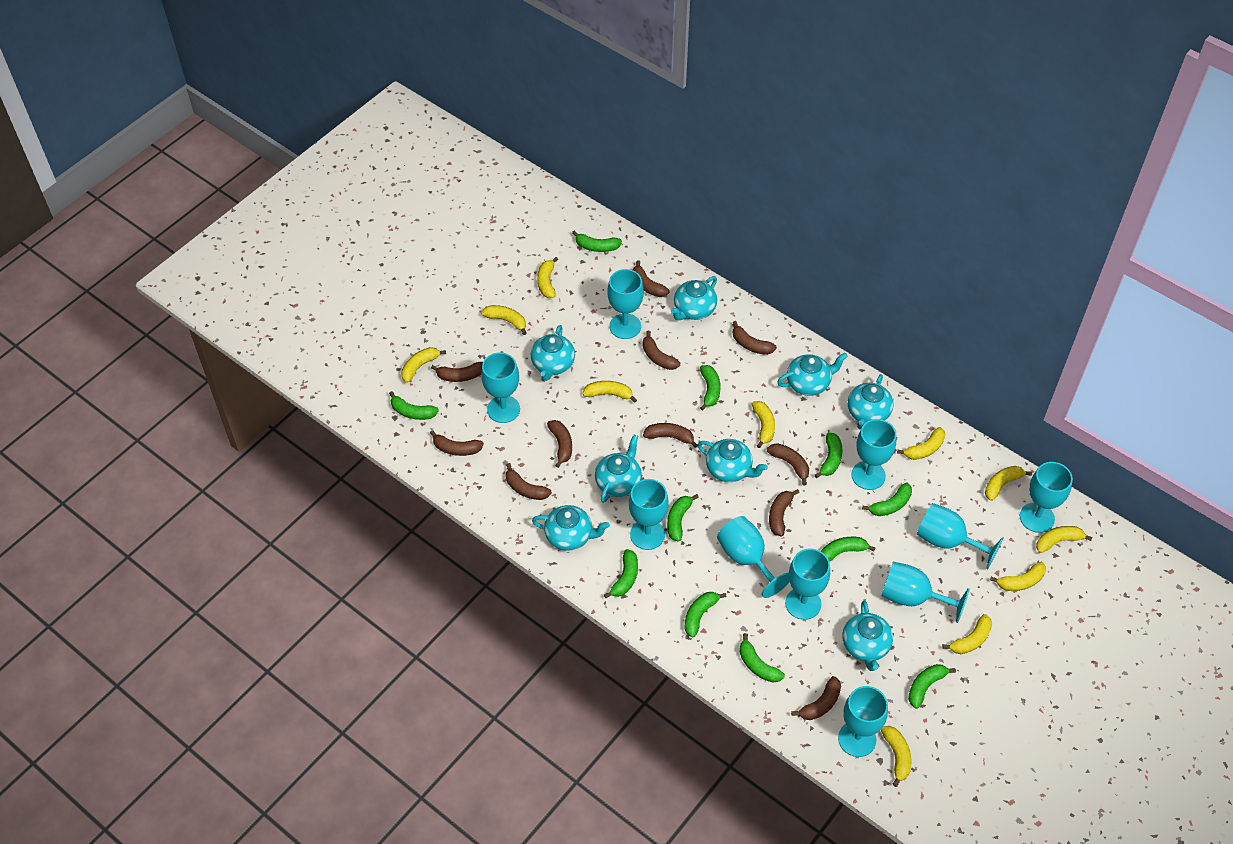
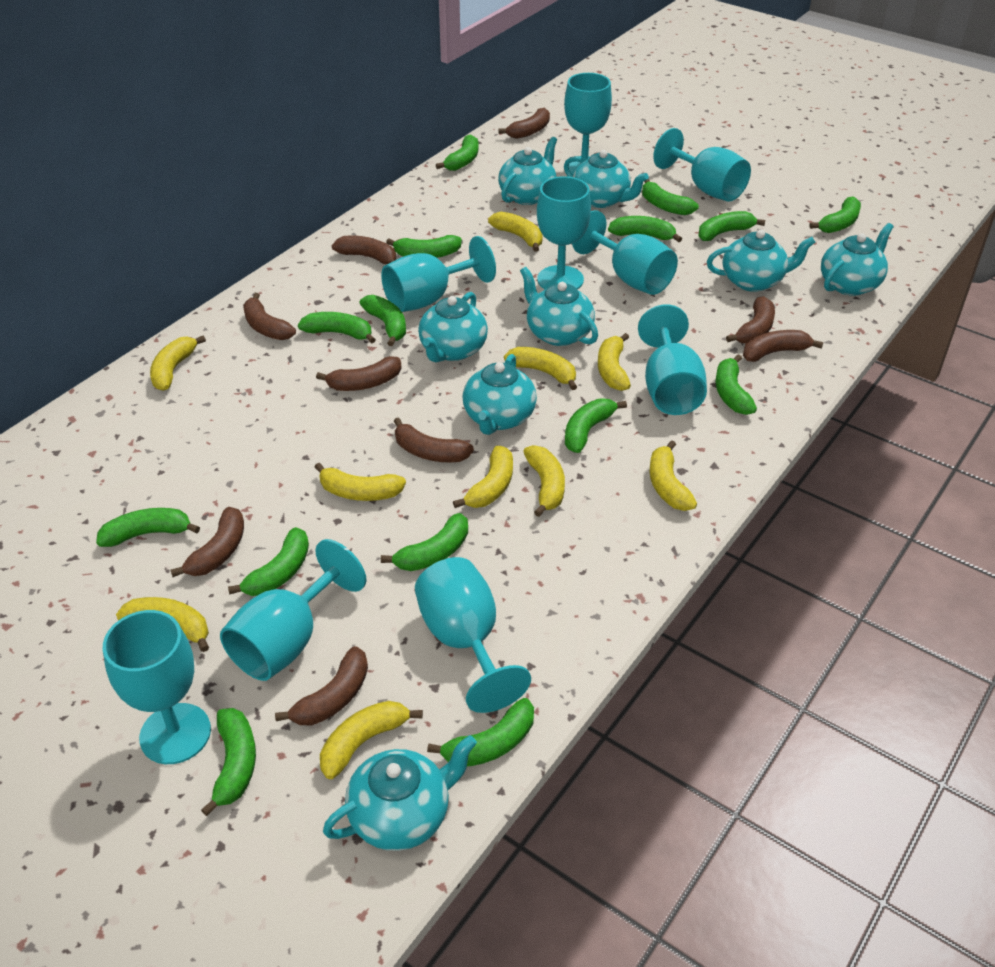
brown banana: 11 -> 9
green banana: 11 -> 15
turquoise goblet: 10 -> 9
yellow banana: 11 -> 10

